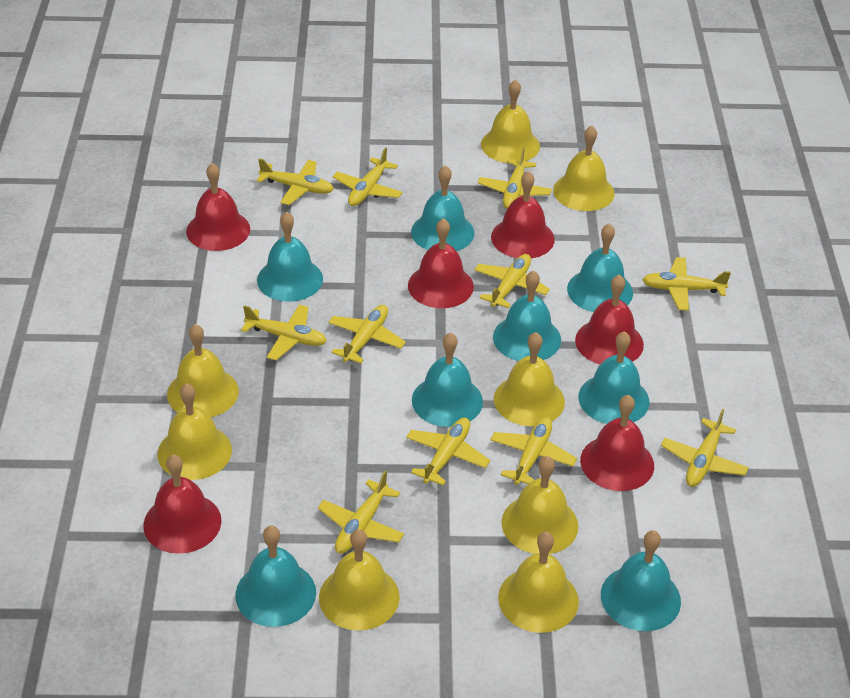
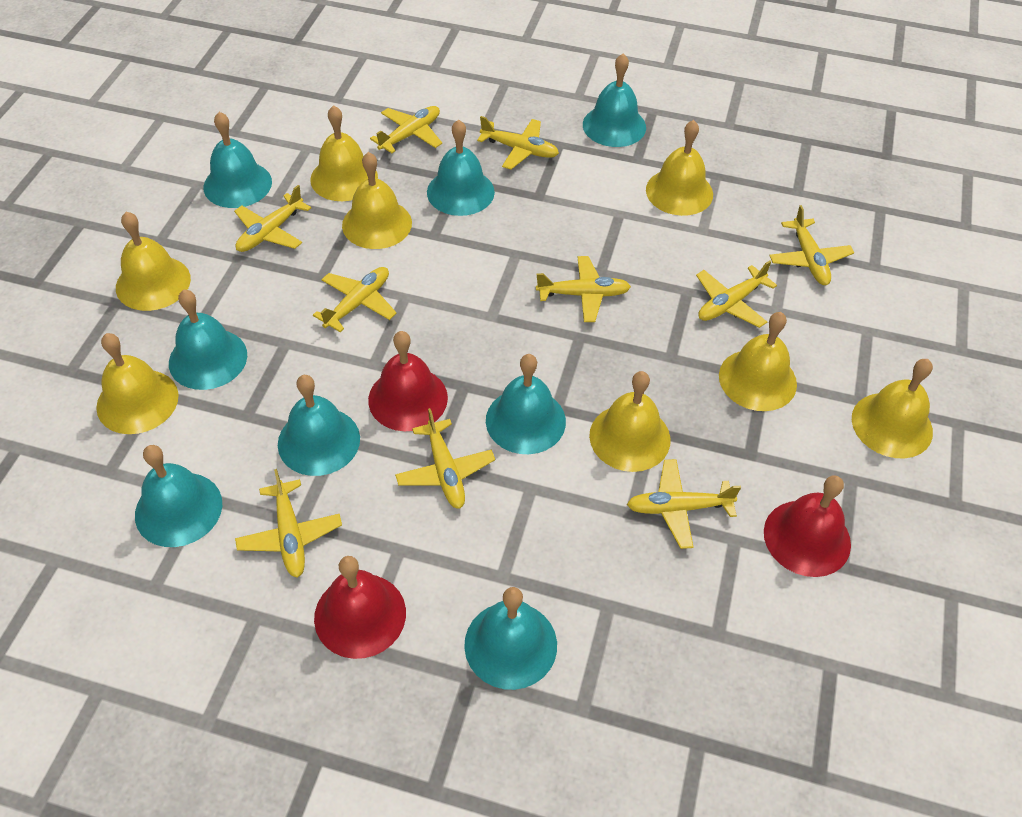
red bell: 6 -> 3
yellow plane: 11 -> 10

